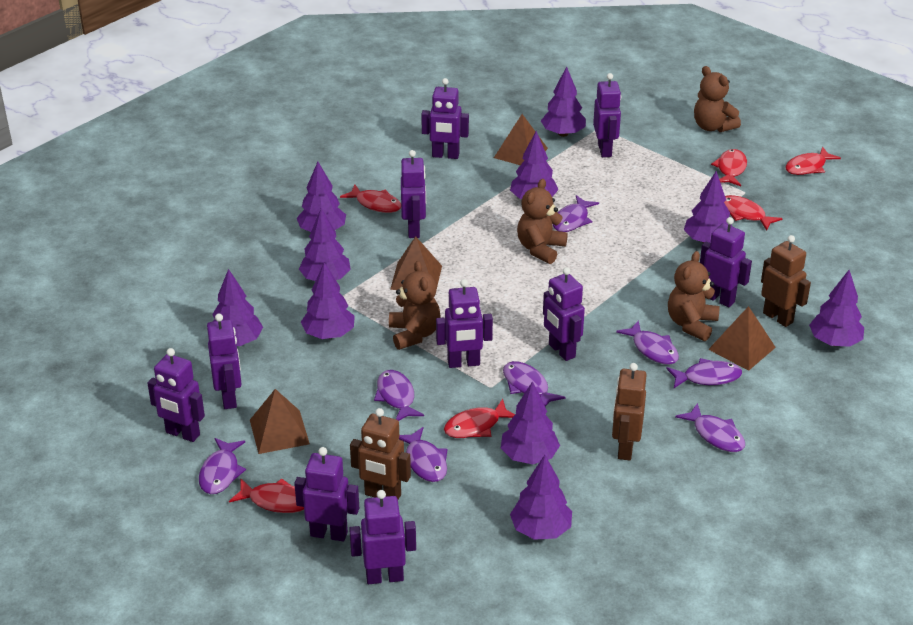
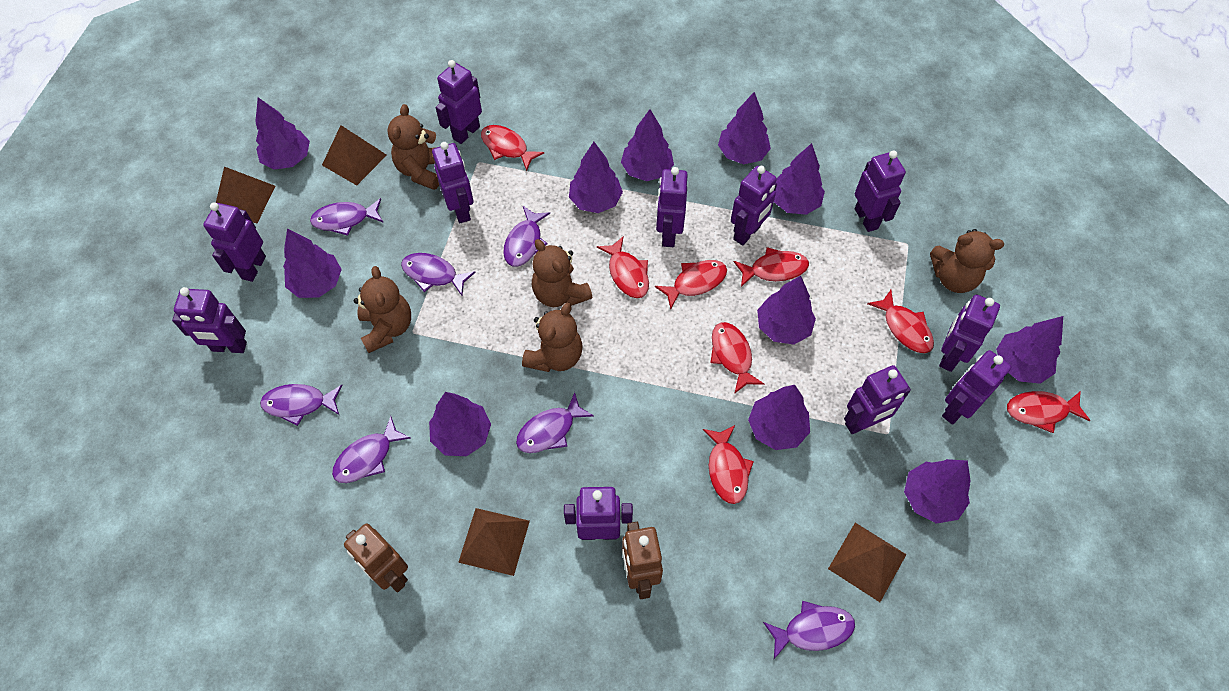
brown robot: 3 -> 2
brown teddy bear: 4 -> 5
purple fish: 8 -> 7
purple robot: 10 -> 11
purple tree: 10 -> 11
red fish: 6 -> 8

